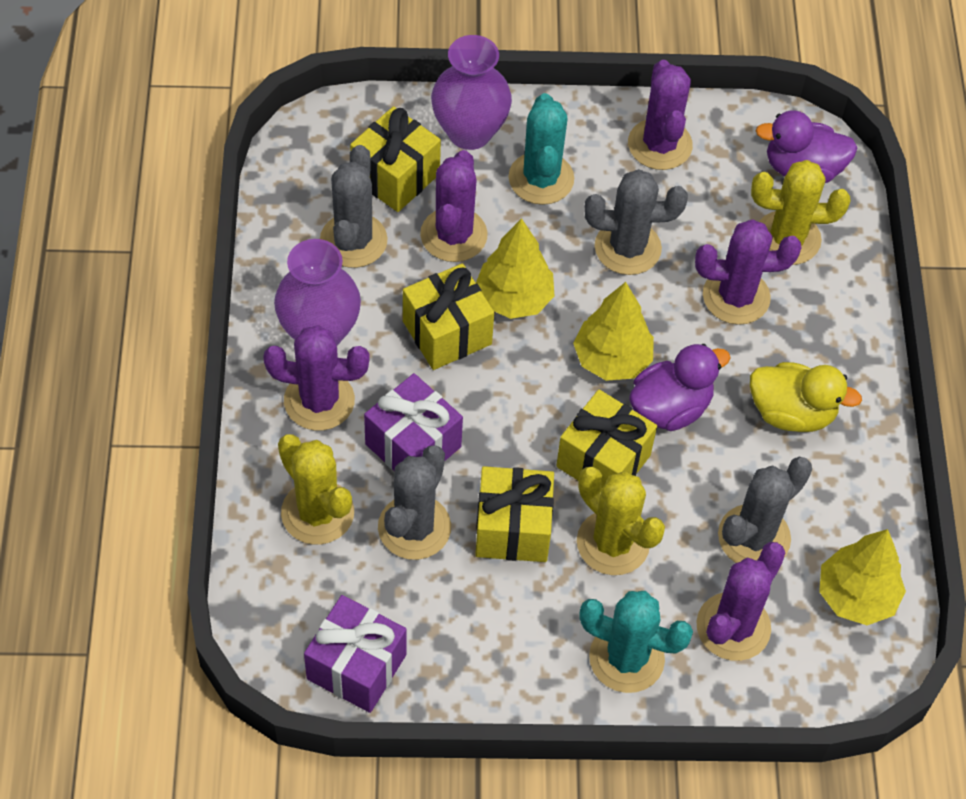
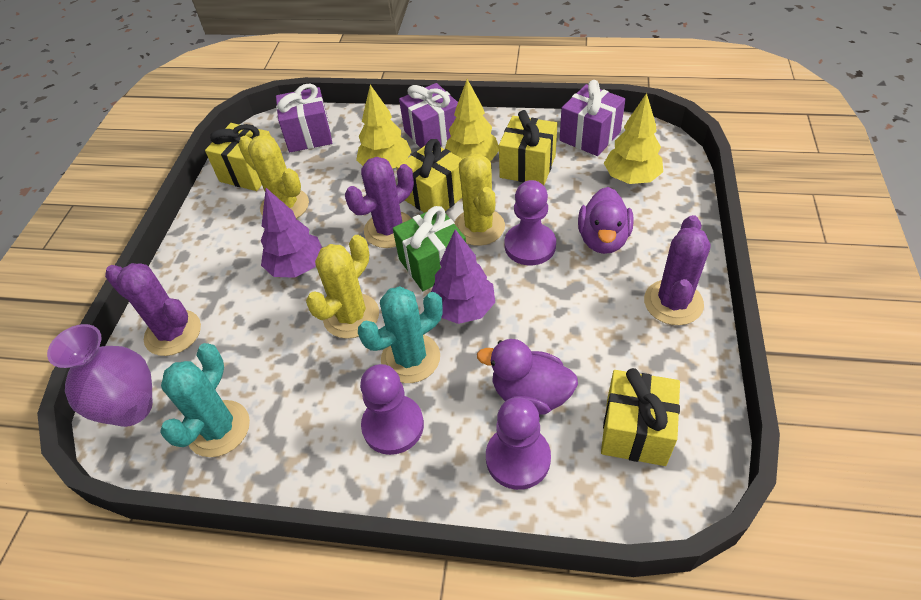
green gift: 0 -> 1
grey cactus: 4 -> 0
purple cactus: 5 -> 3
purple gift: 2 -> 3
purple pawn: 0 -> 3
purple tree: 0 -> 2
purple vase: 2 -> 1
yellow duck: 1 -> 0

